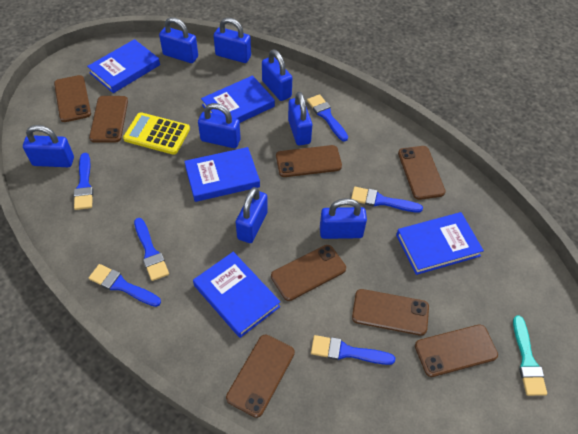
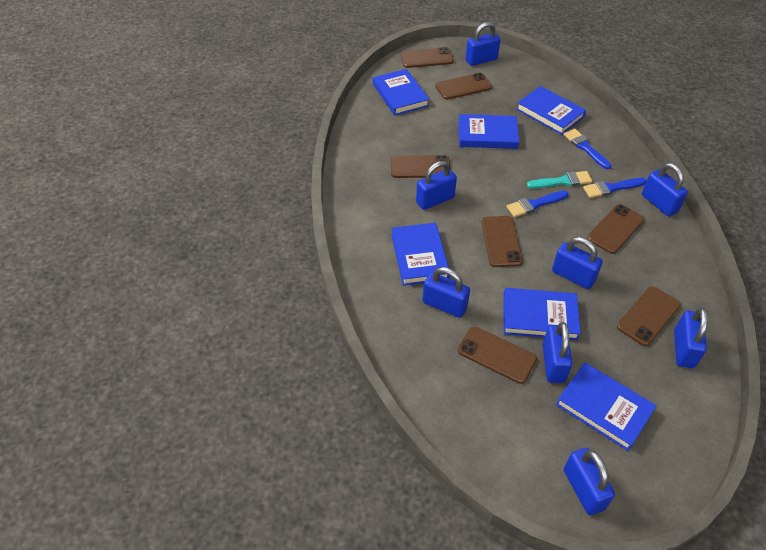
blue book: 5 -> 6
blue brush: 6 -> 3
brown phone: 8 -> 7
yellow calculator: 1 -> 0

